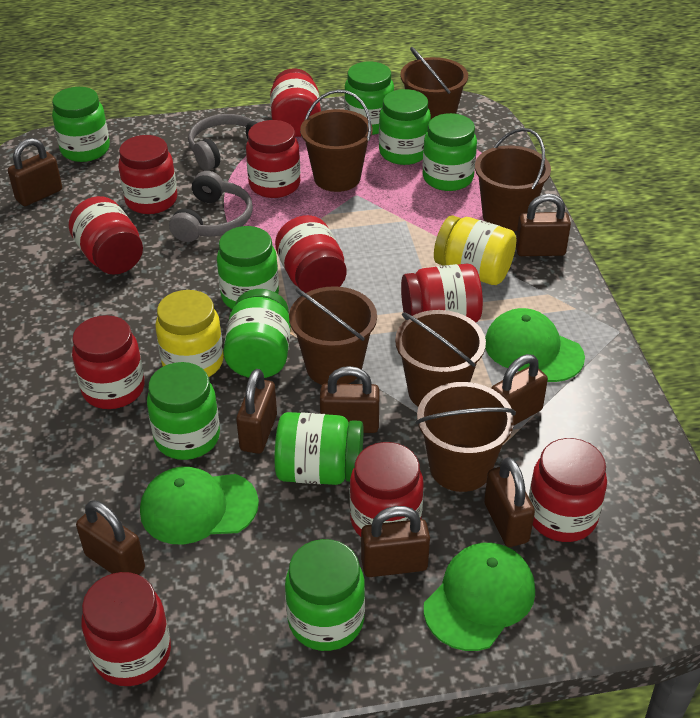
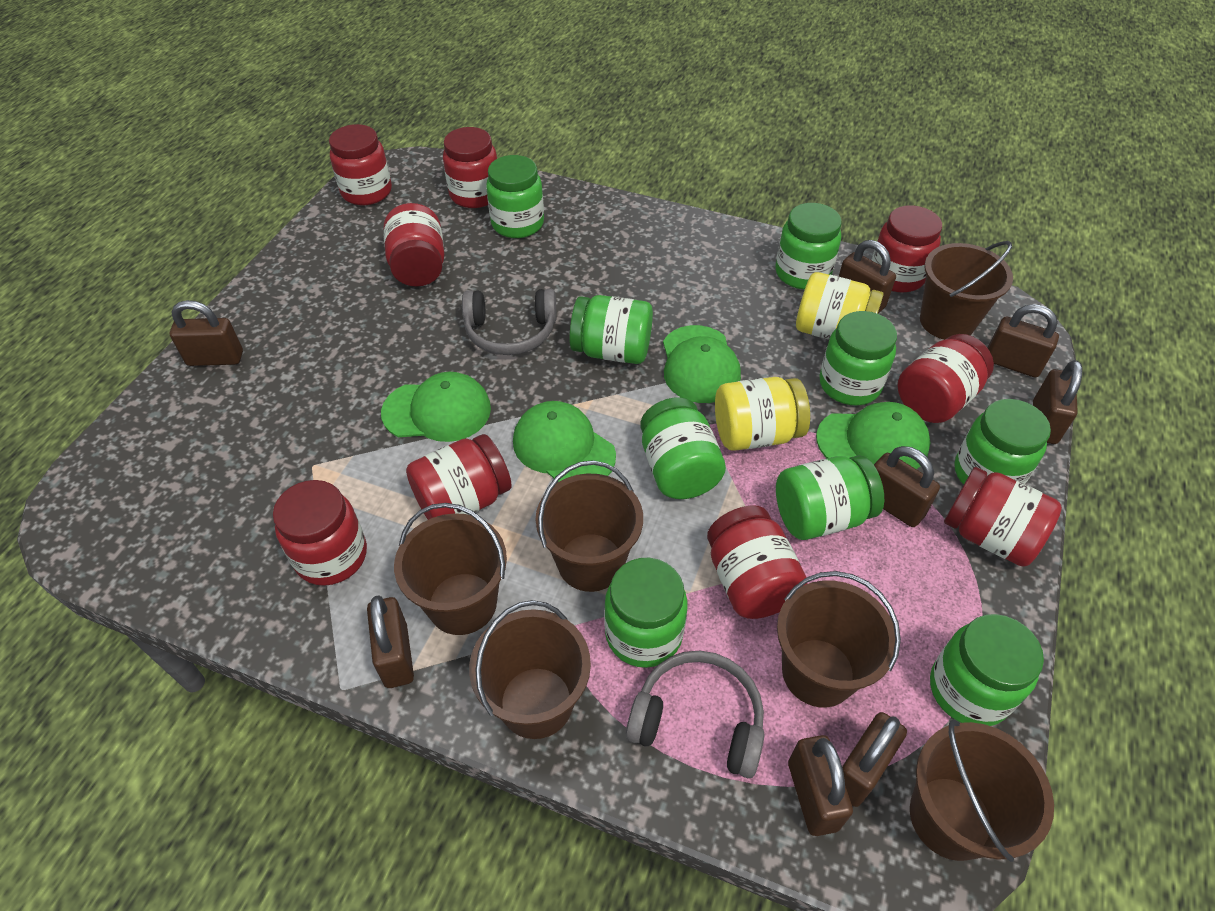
green cap: 3 -> 4
red jar: 10 -> 9

